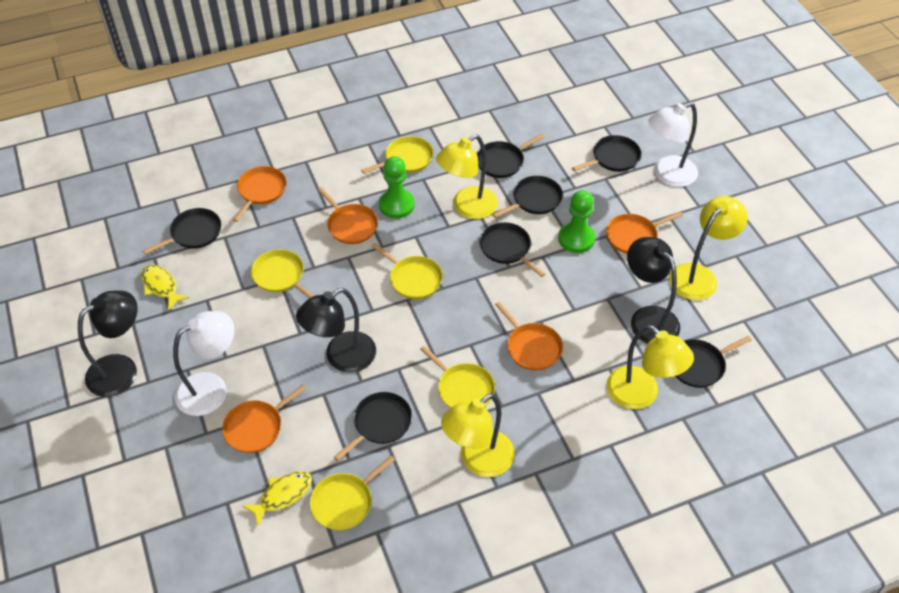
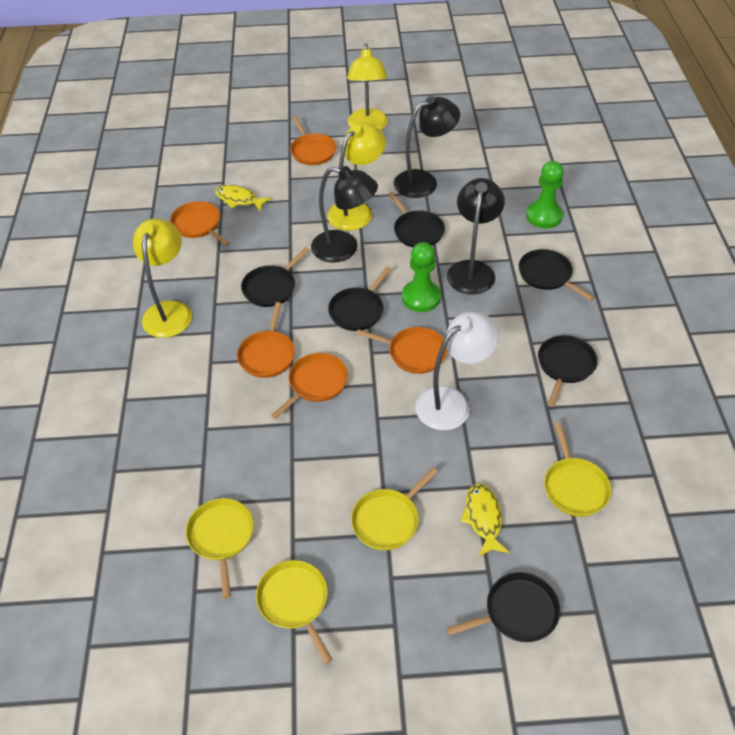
black pan: 7 -> 6
white lamp: 2 -> 1
yellow lamp: 4 -> 3
yellow pan: 5 -> 4

